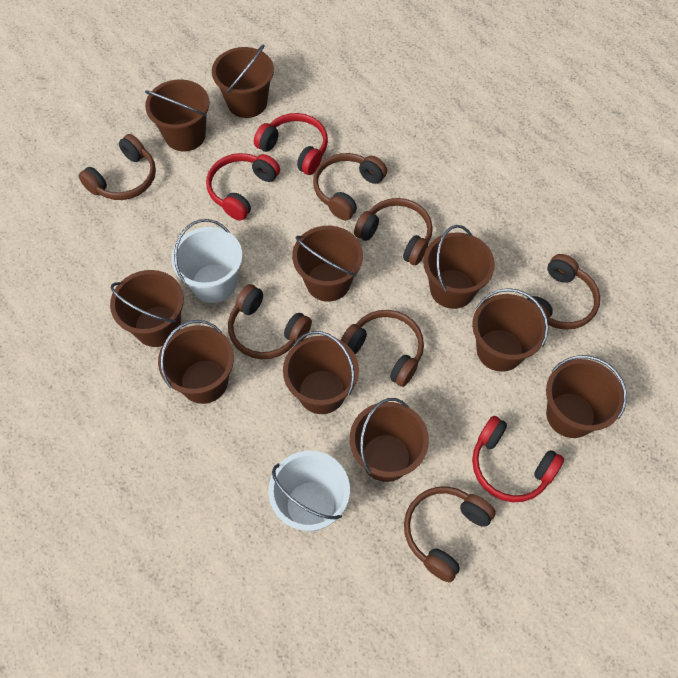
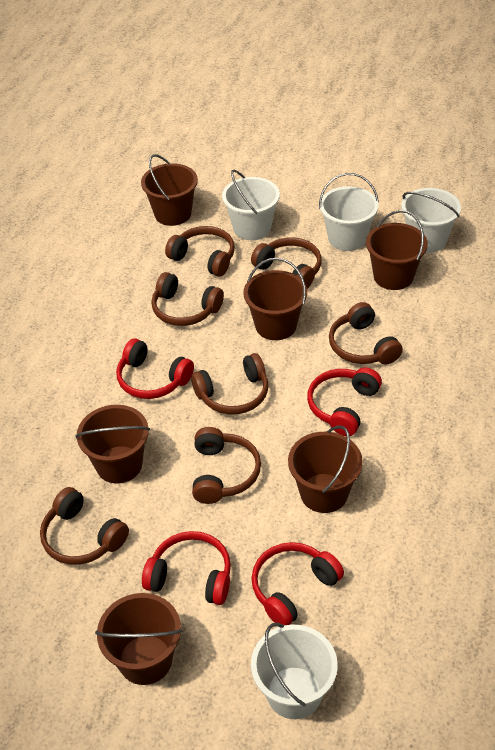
brown bucket: 10 -> 6
red headphones: 3 -> 4
white bucket: 2 -> 4

